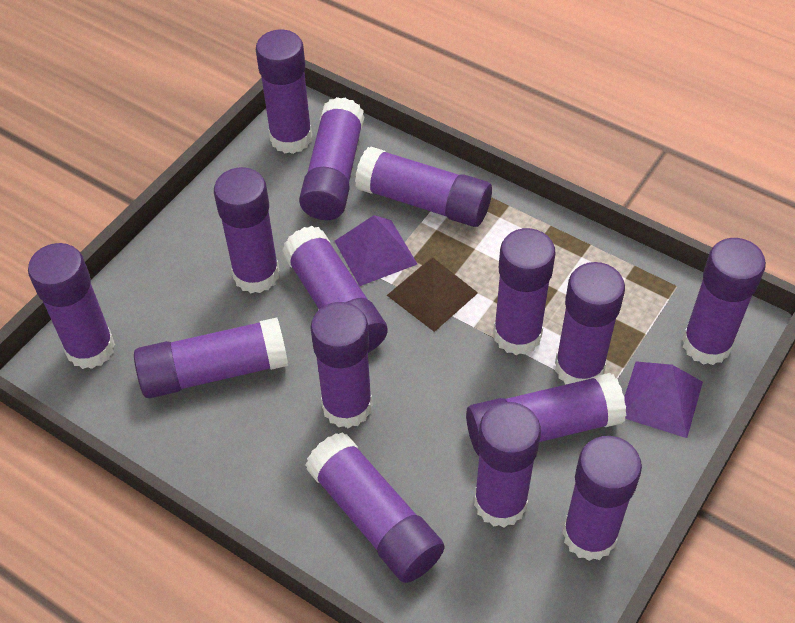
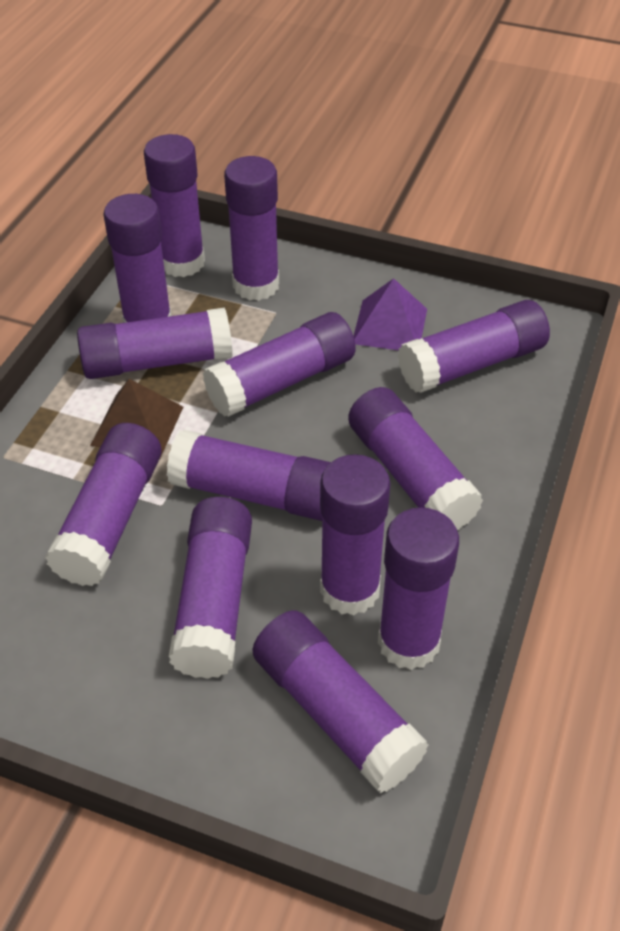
purple glue stick: 15 -> 13
purple pyramid: 2 -> 1

